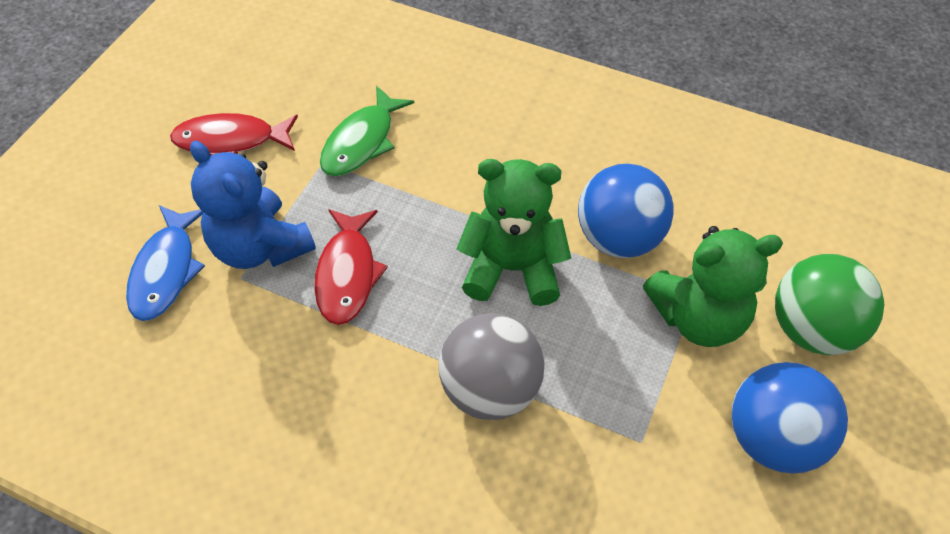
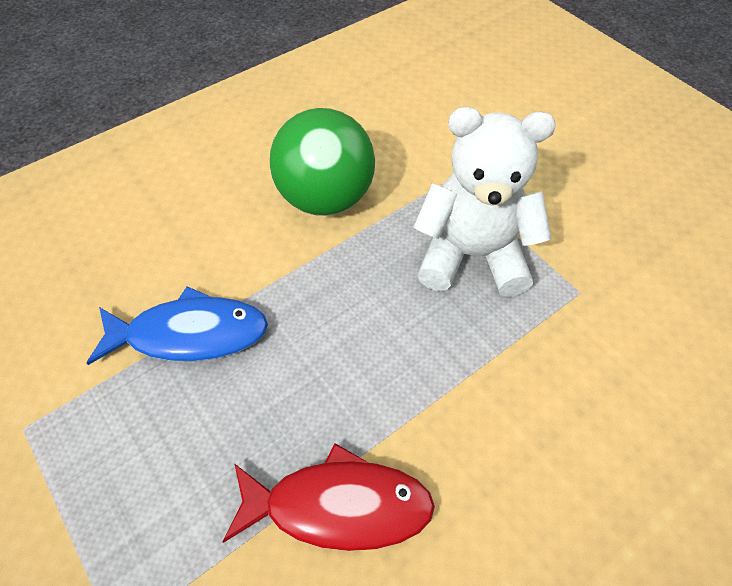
blue ball: 2 -> 0
blue teddy bear: 1 -> 0
green fish: 1 -> 0
green teddy bear: 2 -> 0
grey ball: 1 -> 0
red fish: 2 -> 1
white teddy bear: 0 -> 1

